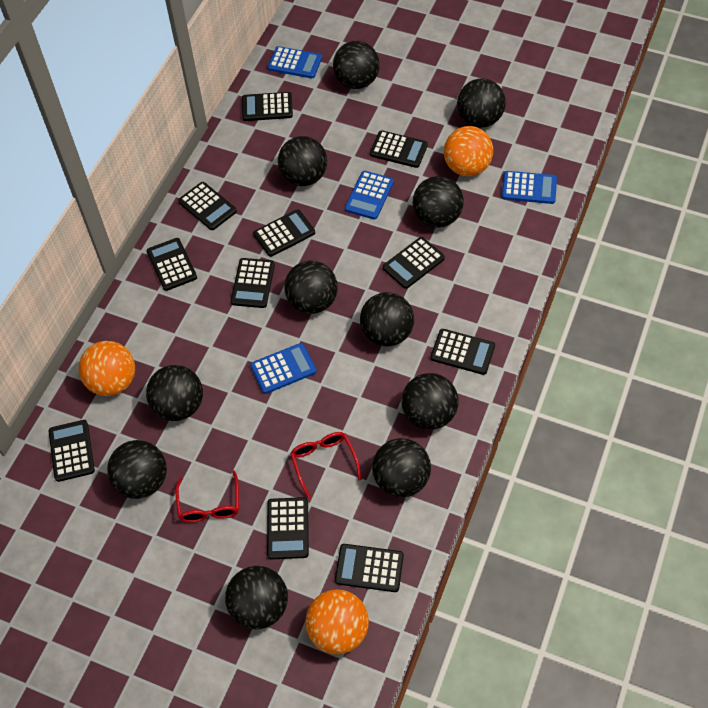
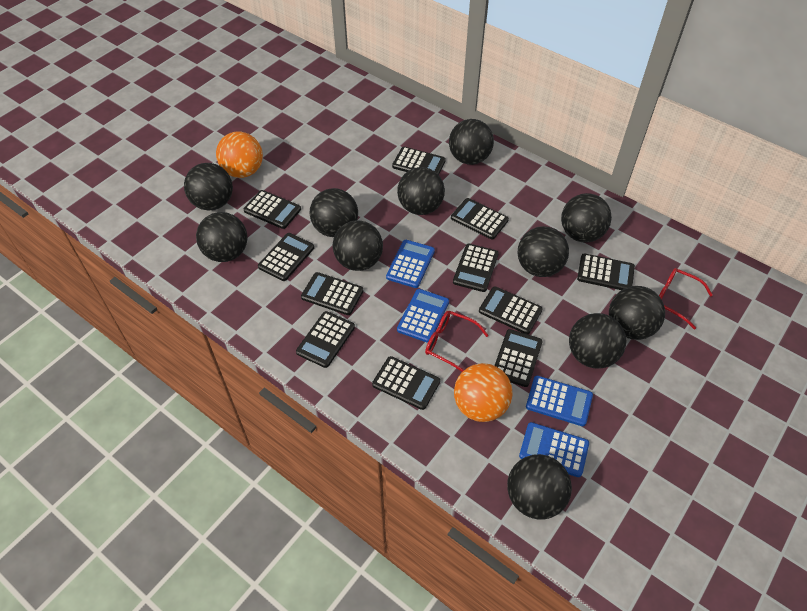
orange ball: 3 -> 2

